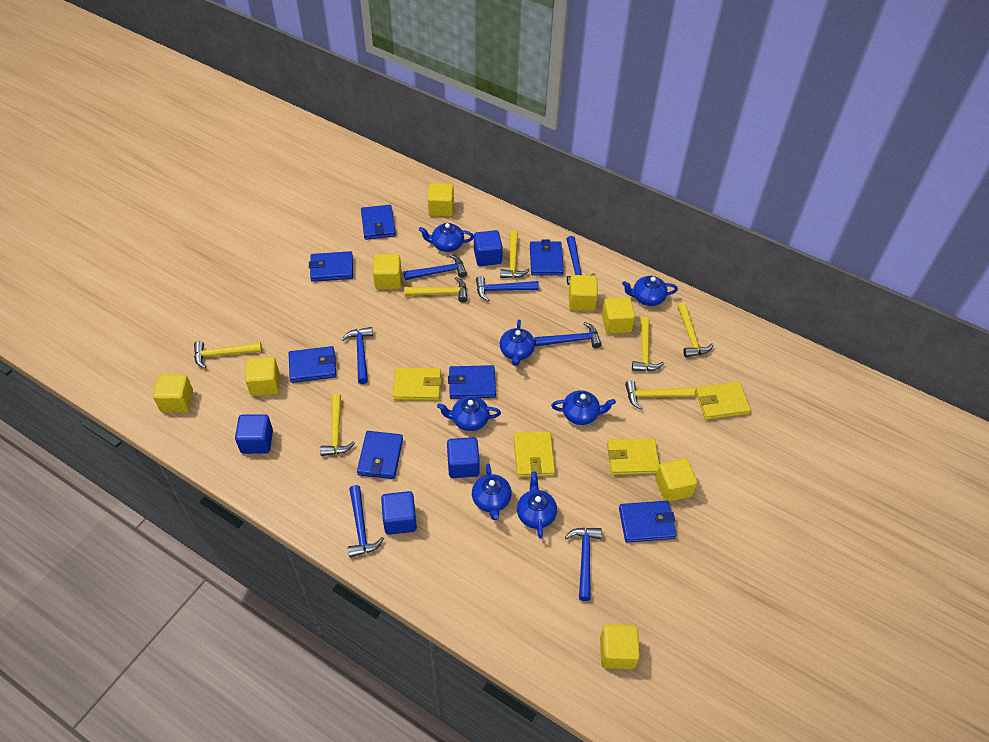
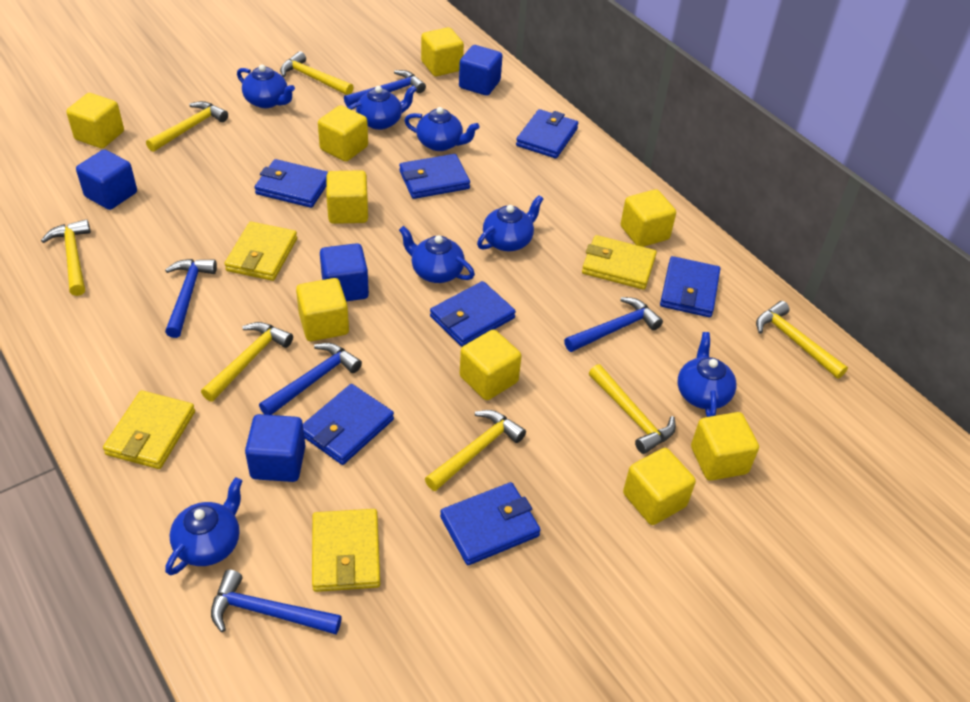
blue hammer: 7 -> 5
yellow cube: 8 -> 9

